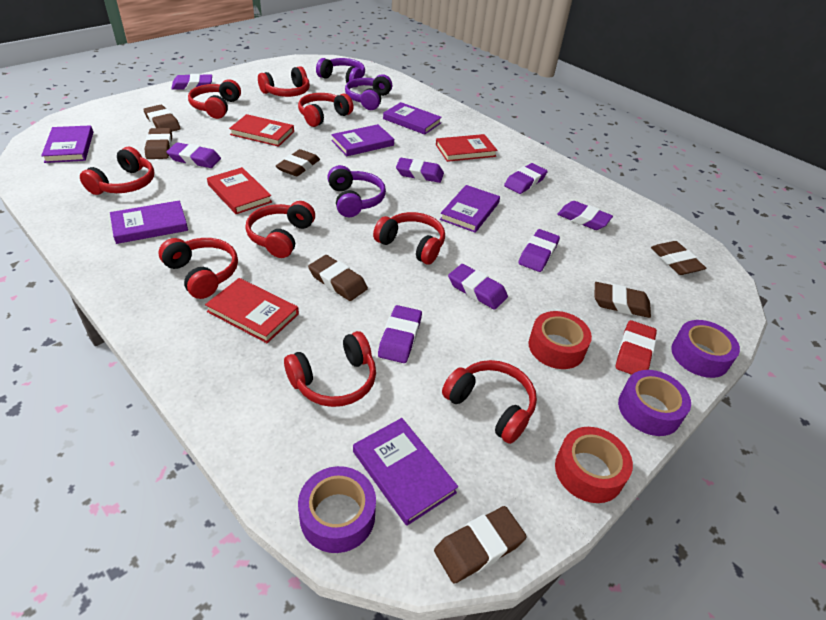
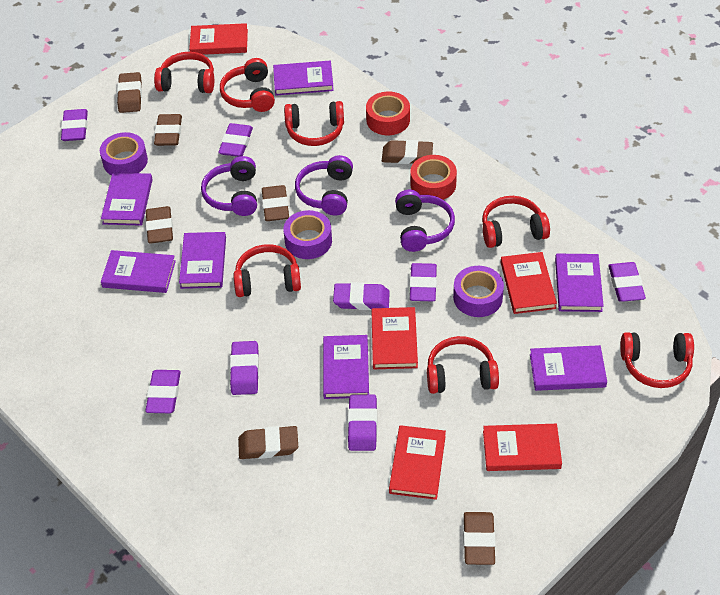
purple book: 6 -> 7
red book: 4 -> 5
red eraser: 1 -> 0
red headphones: 9 -> 7

